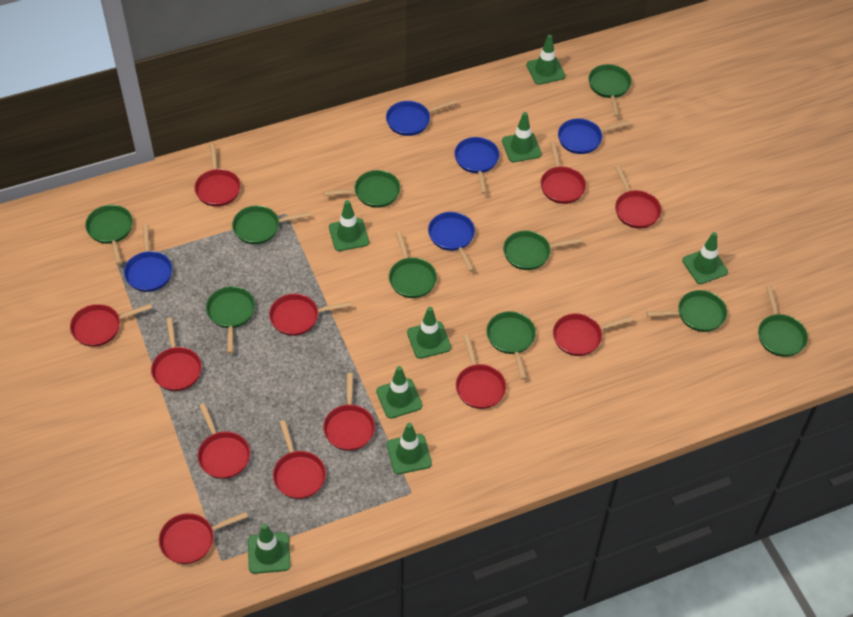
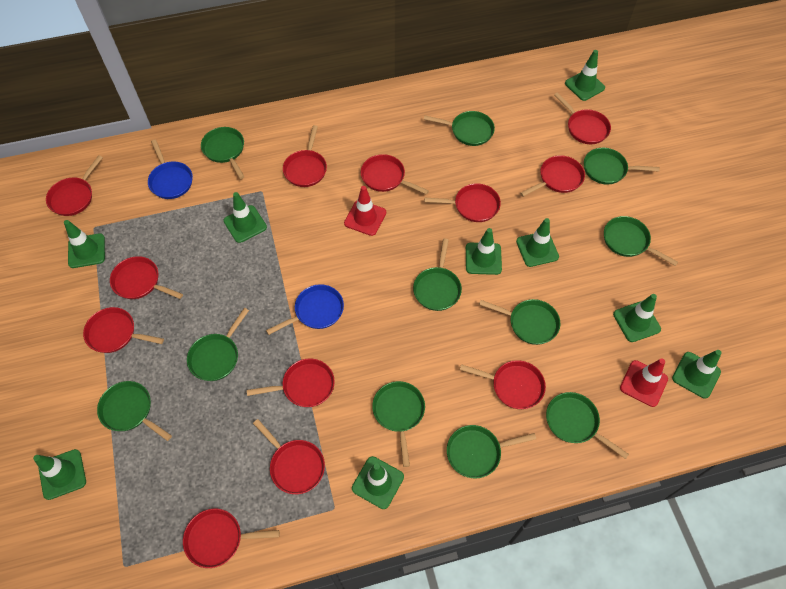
blue pan: 5 -> 2
green pan: 10 -> 11
green traffic cone: 8 -> 9
red traffic cone: 0 -> 2

